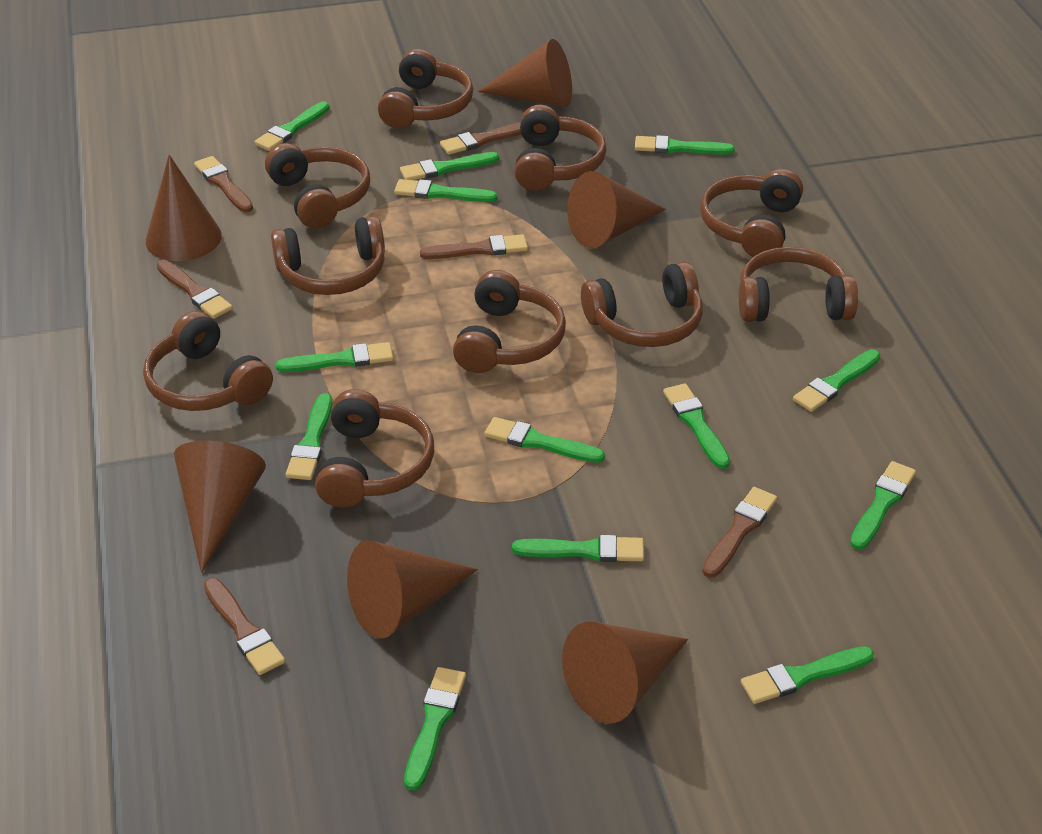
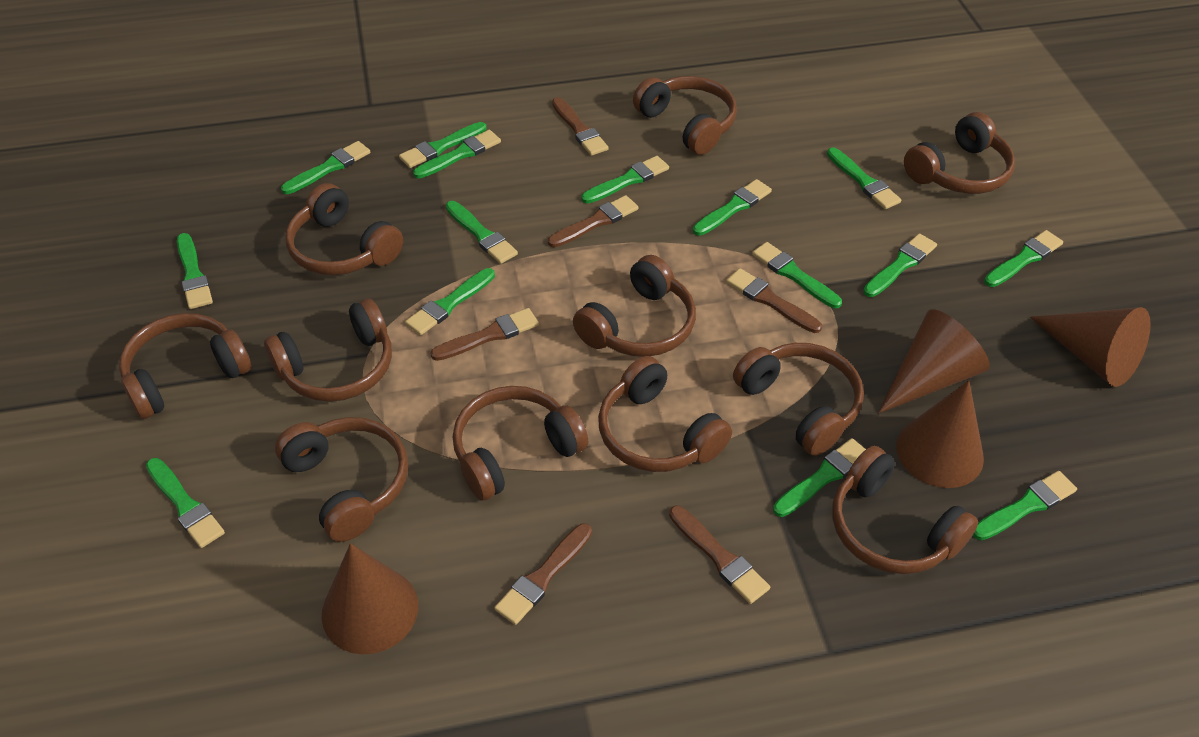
brown cone: 6 -> 4
brown headphones: 10 -> 11
green brush: 13 -> 15

